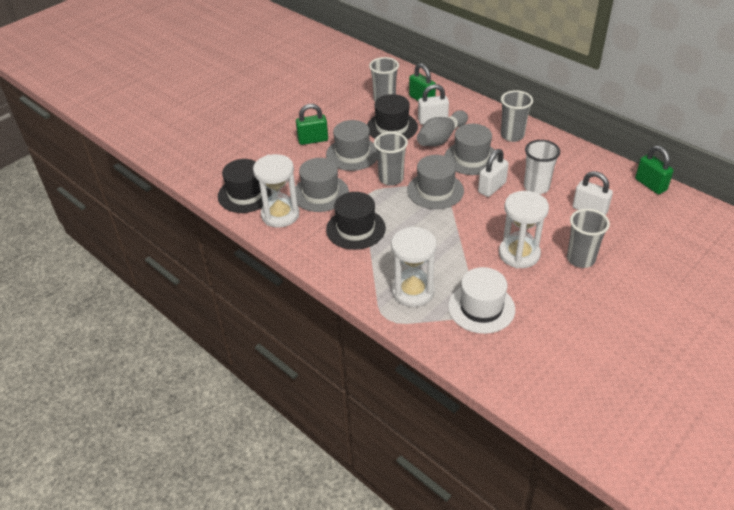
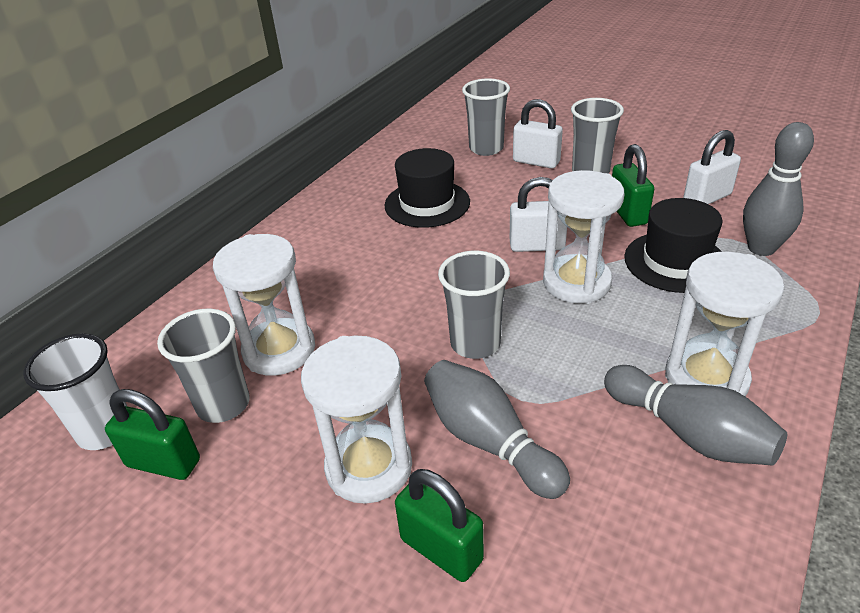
black hat: 3 -> 2
grey bowling pin: 1 -> 3
grey hat: 4 -> 0
white hat: 1 -> 0
white hourglass: 3 -> 4

